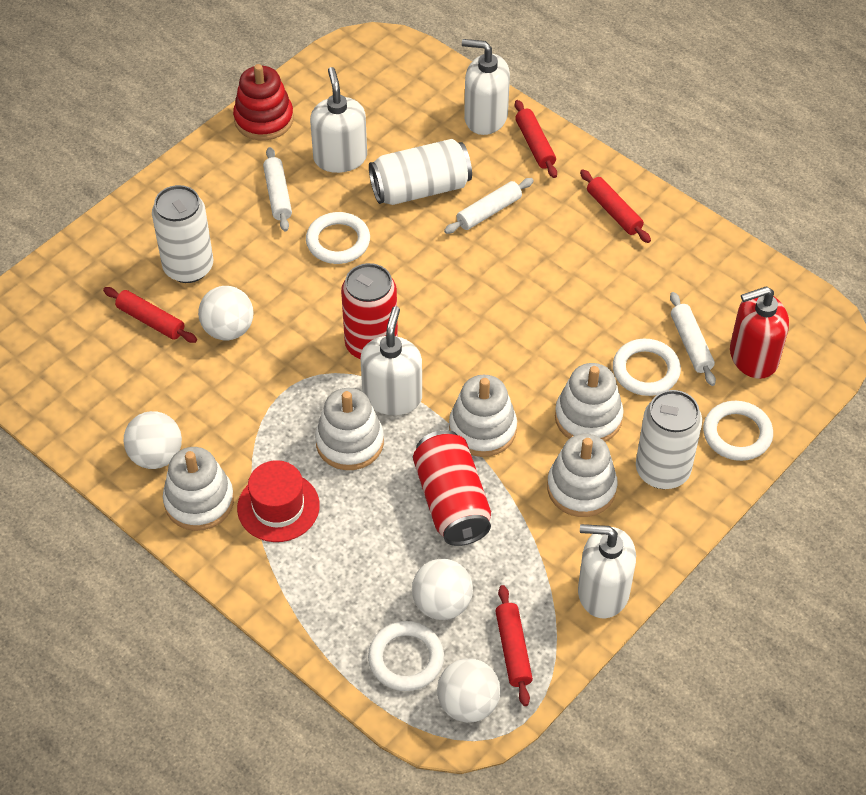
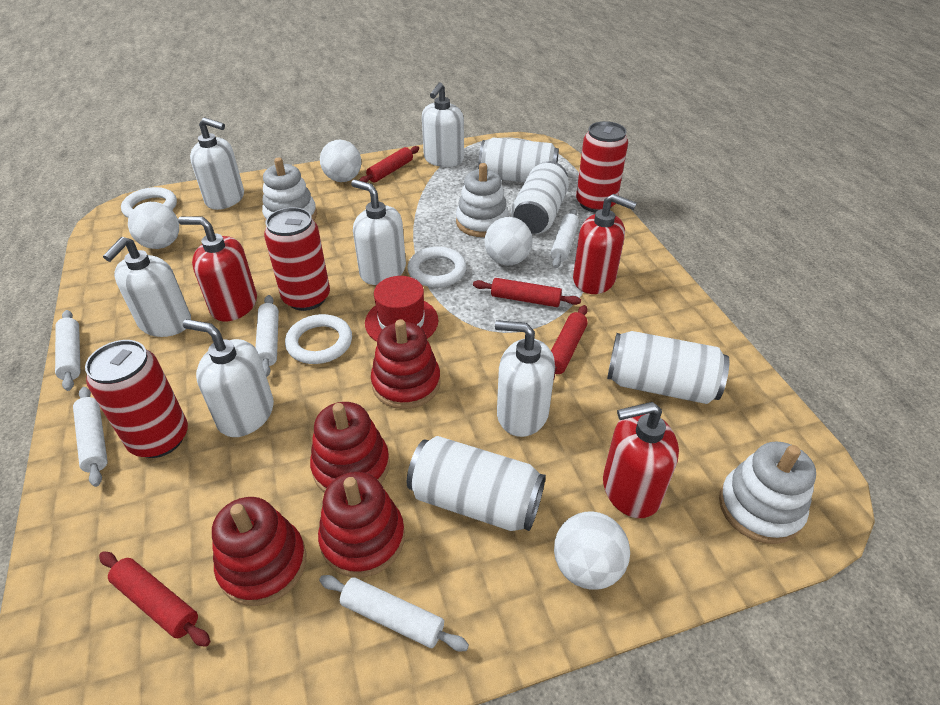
red can: 2 -> 3
red soap dispenser: 1 -> 3
red stacking toy: 1 -> 4
white can: 3 -> 4
white ring: 4 -> 3
white rolling pin: 3 -> 5
white soap dispenser: 4 -> 6
white stacking toy: 5 -> 3

